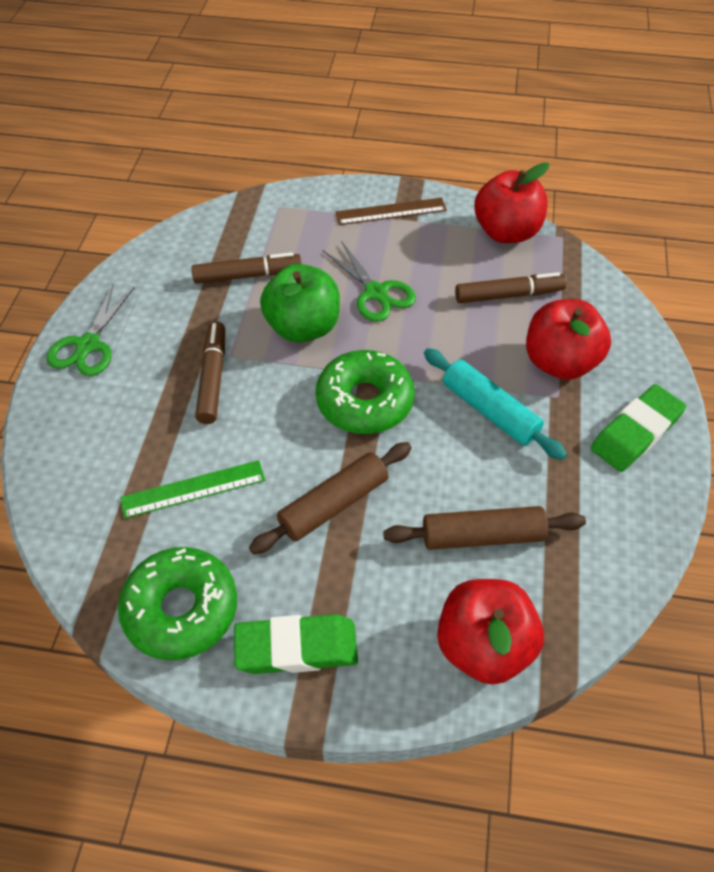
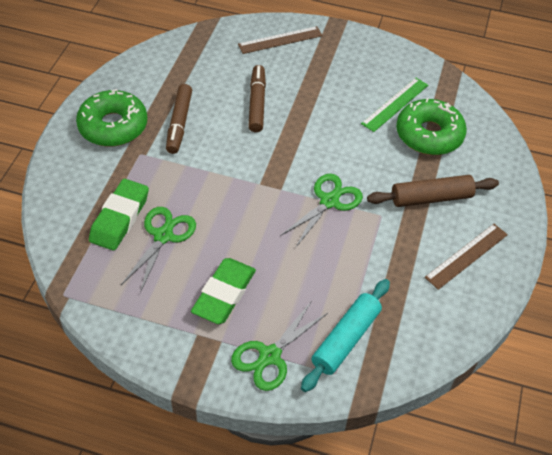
brown marker: 3 -> 2
brown rolling pin: 2 -> 1
brown ruler: 1 -> 2
green apple: 1 -> 0
green scissors: 2 -> 3
red apple: 3 -> 0

